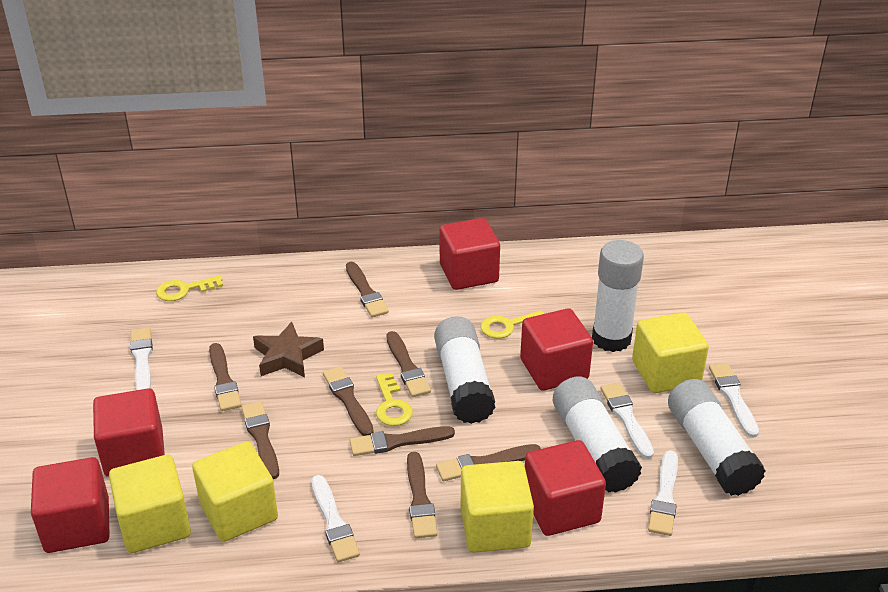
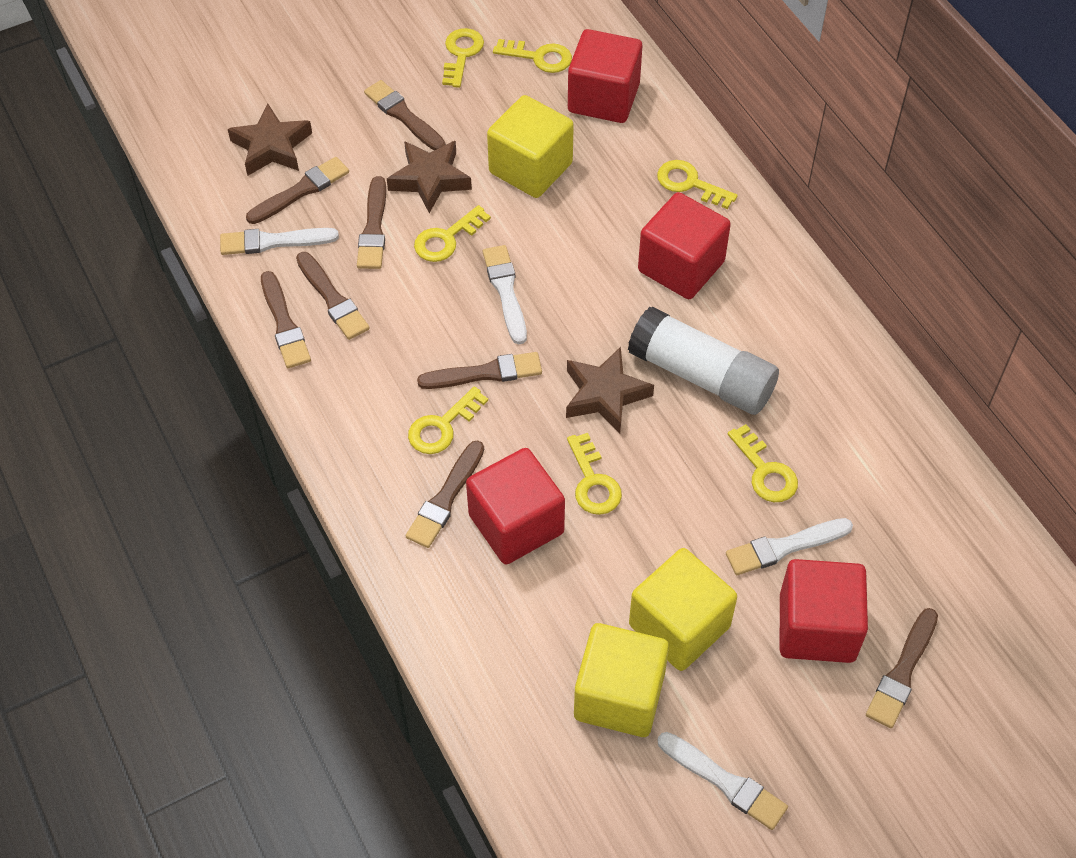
brown star: 1 -> 3
red cube: 5 -> 4
white brush: 5 -> 4
white glue stick: 4 -> 1
yellow cube: 4 -> 3
yellow key: 3 -> 7

